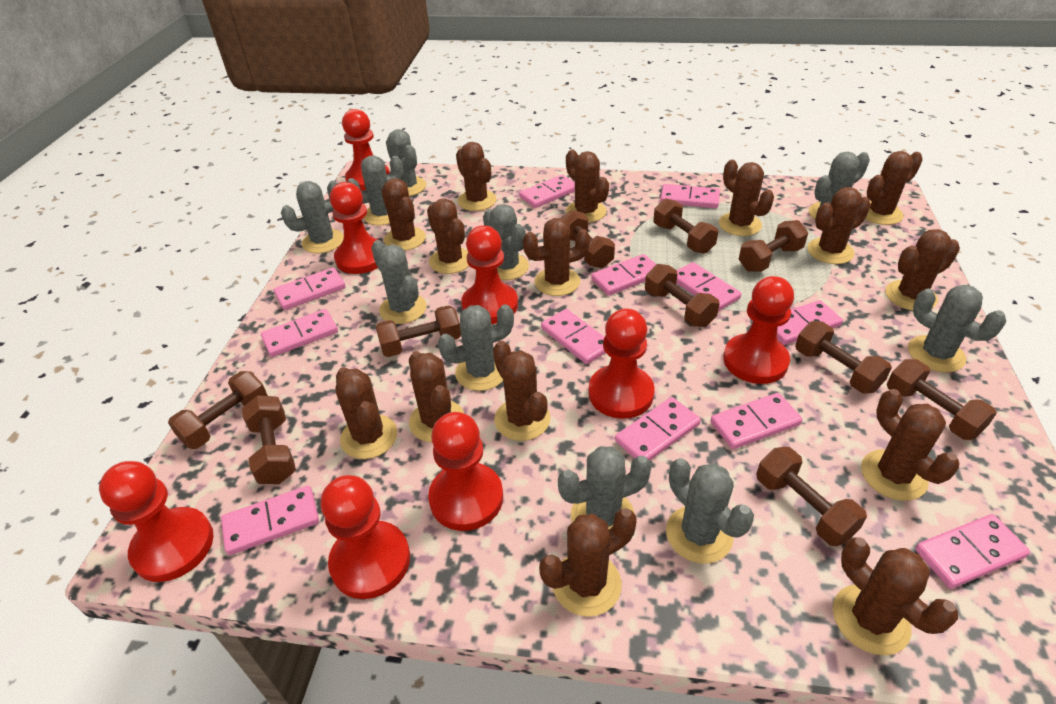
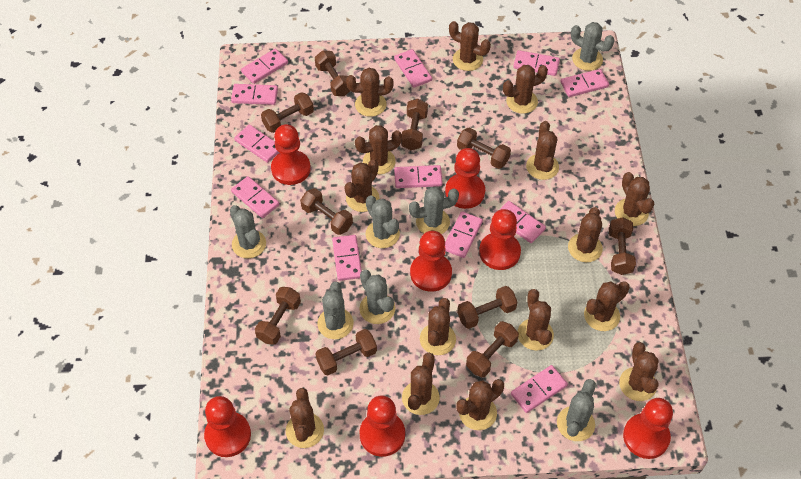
grey cactus: 10 -> 7
red pawn: 8 -> 7

